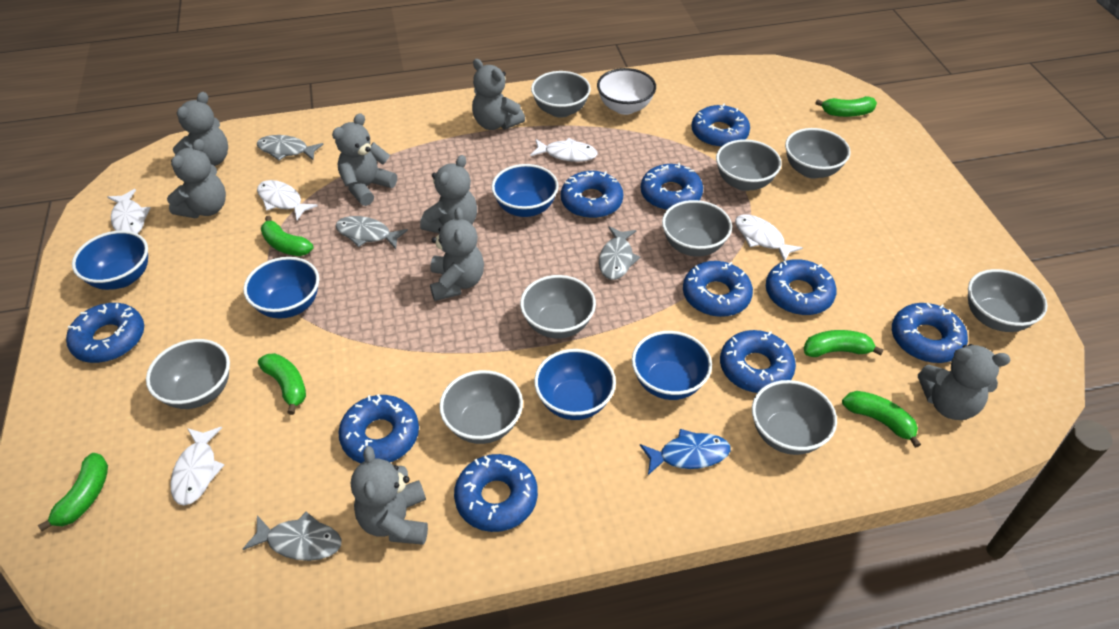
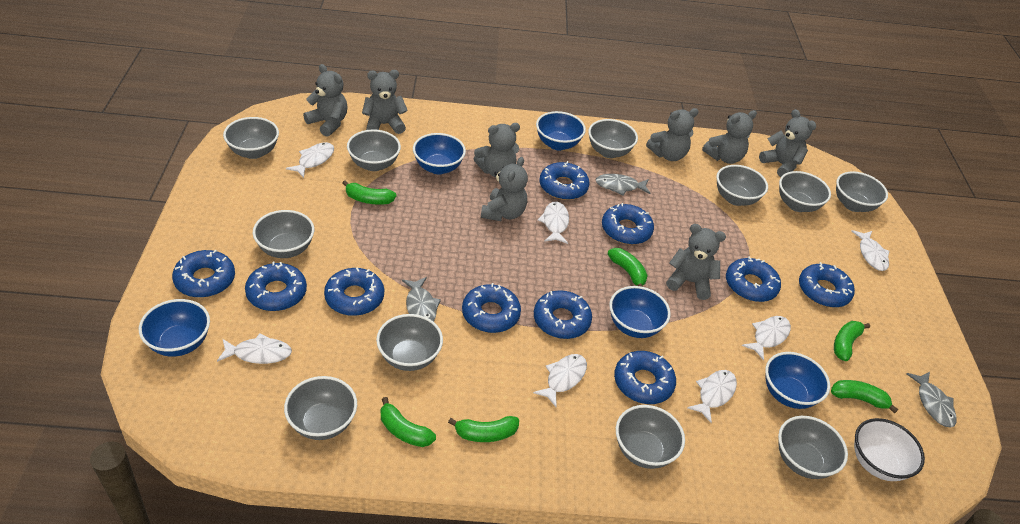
blue fish: 1 -> 0
grey bowl: 9 -> 11
grey fish: 4 -> 3
white fish: 5 -> 7

